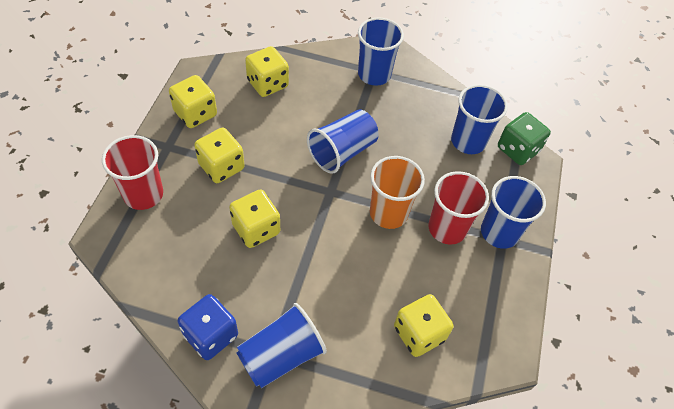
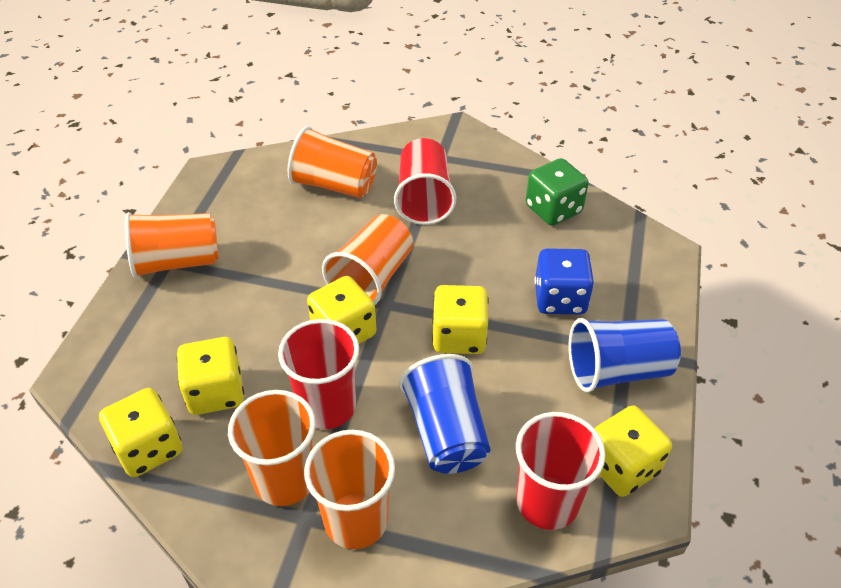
blue cup: 5 -> 2
orange cup: 1 -> 5
red cup: 2 -> 3

